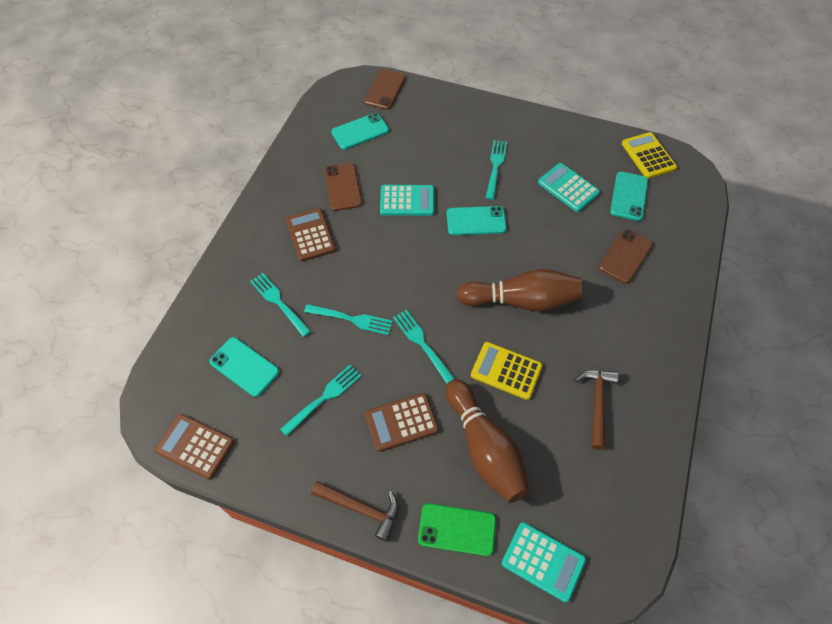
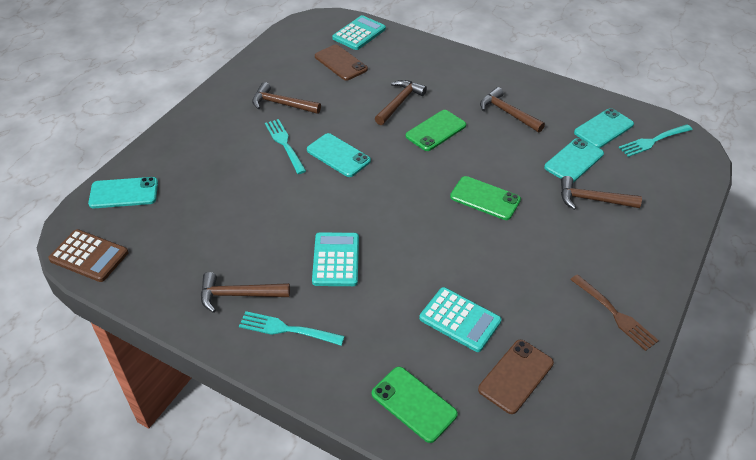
brown bowling pin: 2 -> 0
brown calculator: 3 -> 1
brown fork: 0 -> 1
brown hammer: 2 -> 5
brown phone: 3 -> 2
green phone: 1 -> 3
turquoise fork: 5 -> 3
yellow calculator: 2 -> 0

